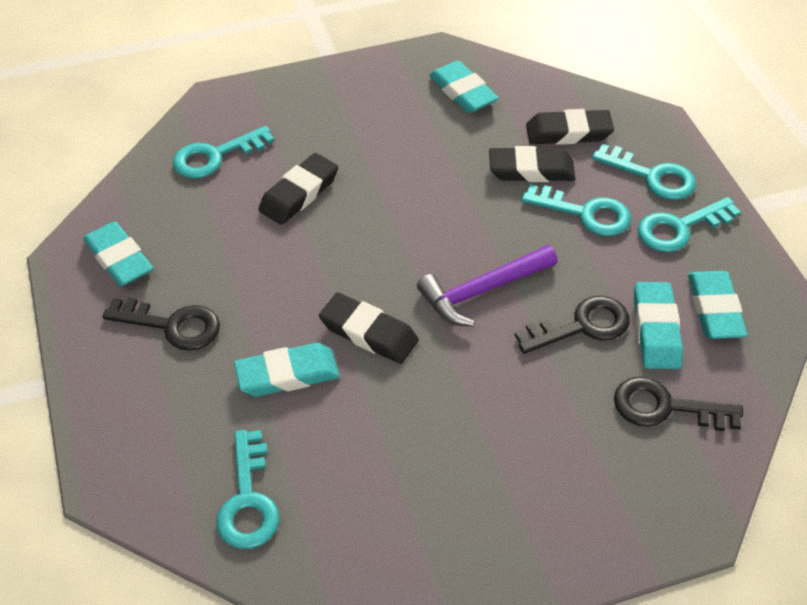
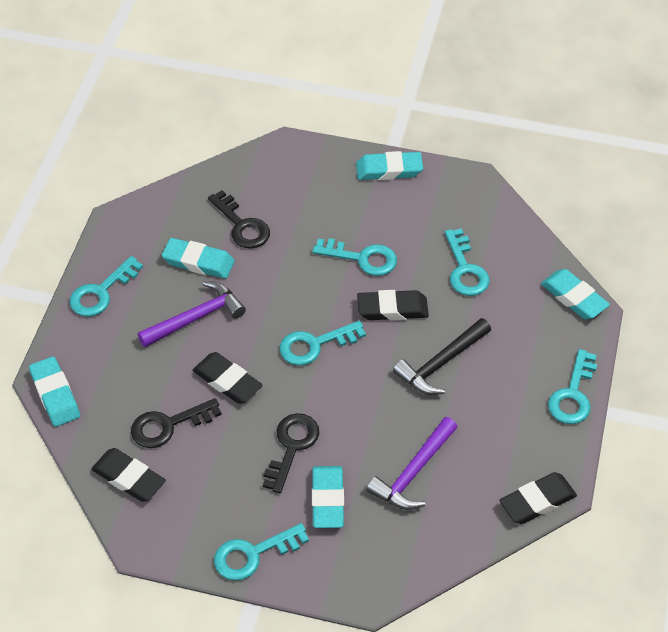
black hammer: 0 -> 1
purple hammer: 1 -> 2
turquoise key: 5 -> 6

